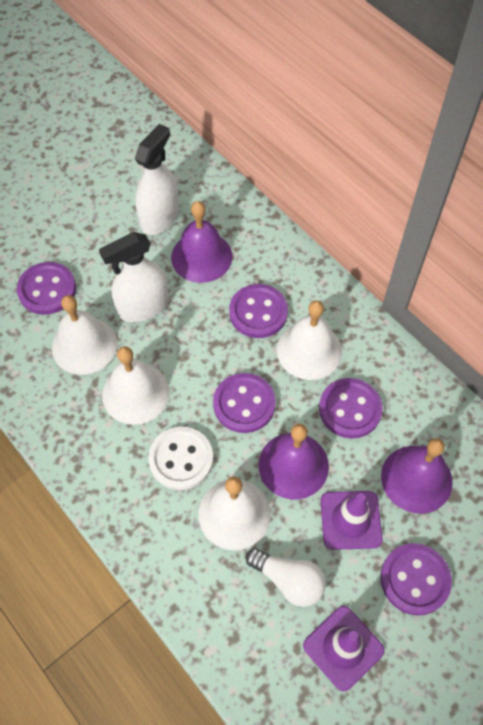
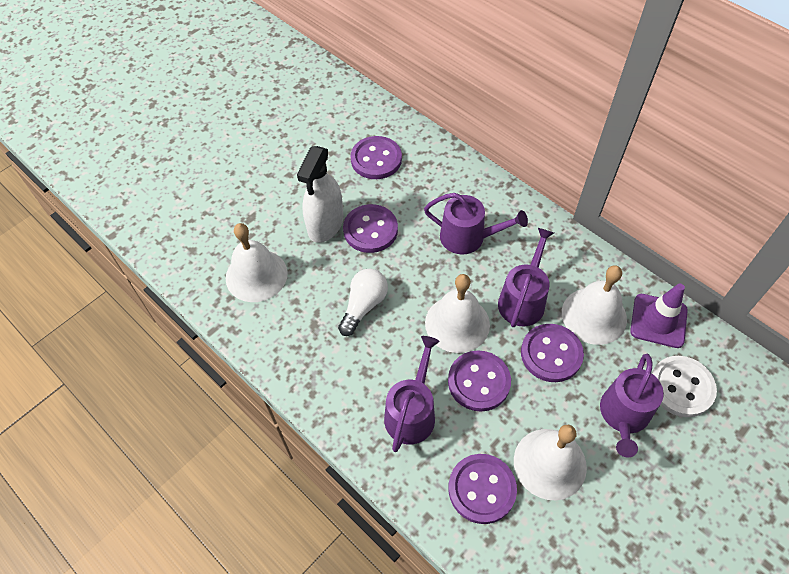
purple bell: 3 -> 0
purple traffic cone: 2 -> 1
purple watering can: 0 -> 4
white spray bottle: 2 -> 1

